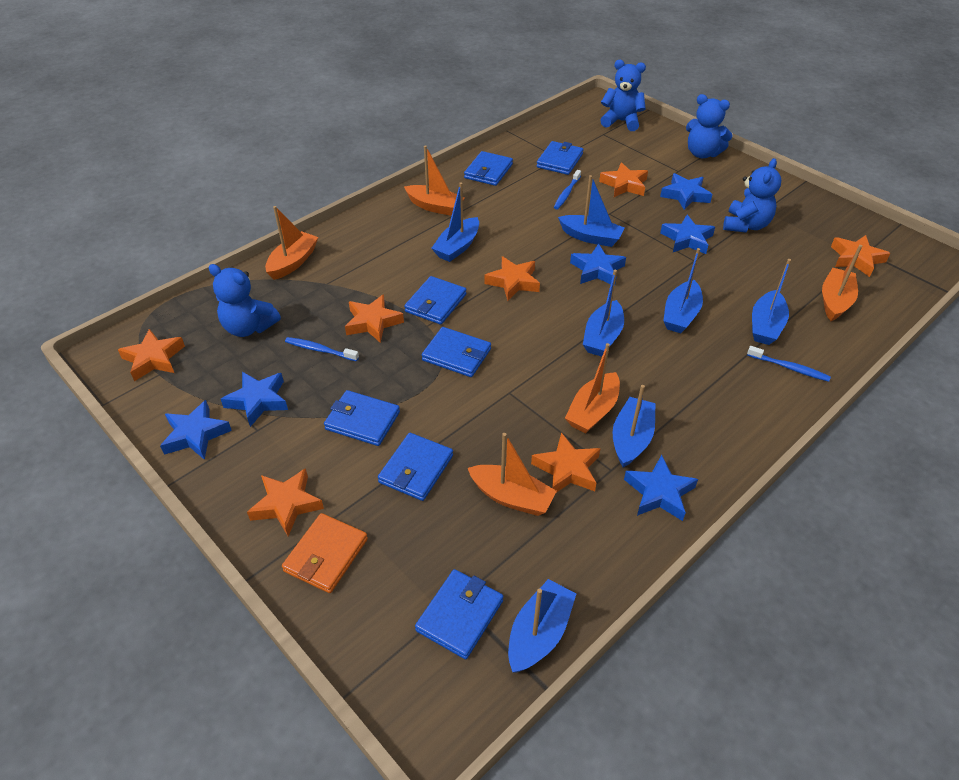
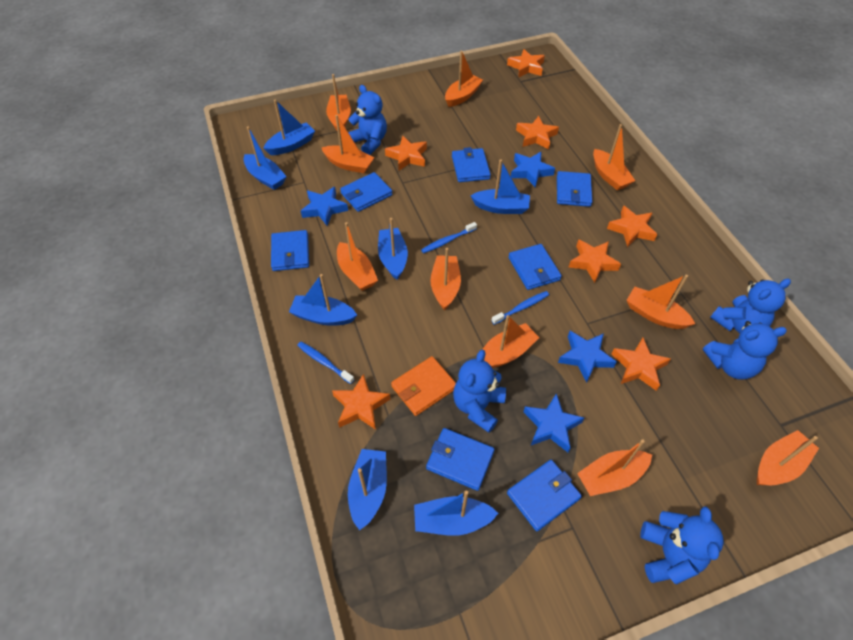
blue star: 6 -> 4
blue teddy bear: 4 -> 5
orange boat: 5 -> 10

